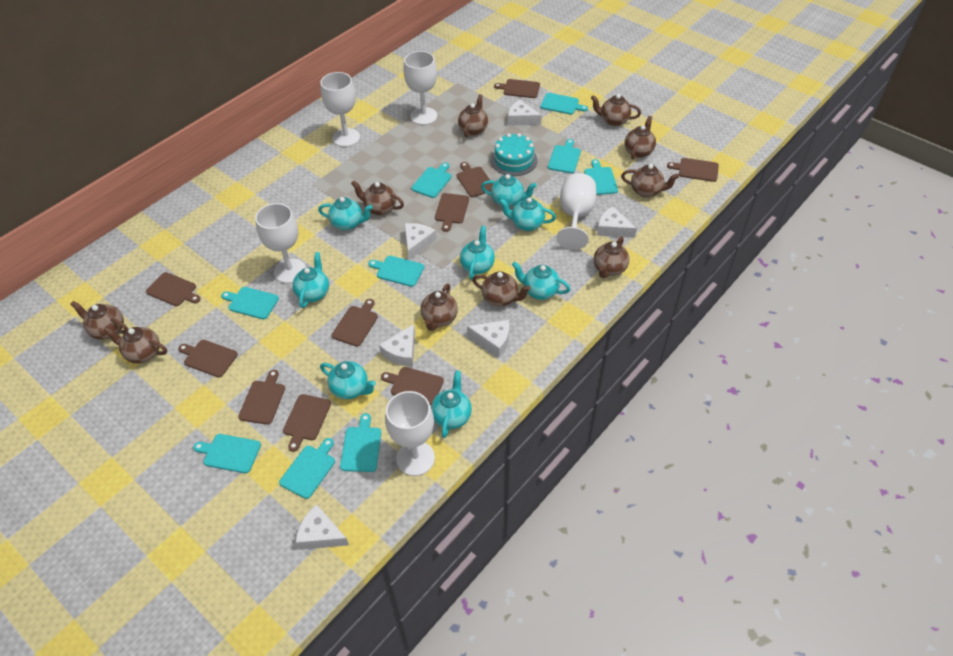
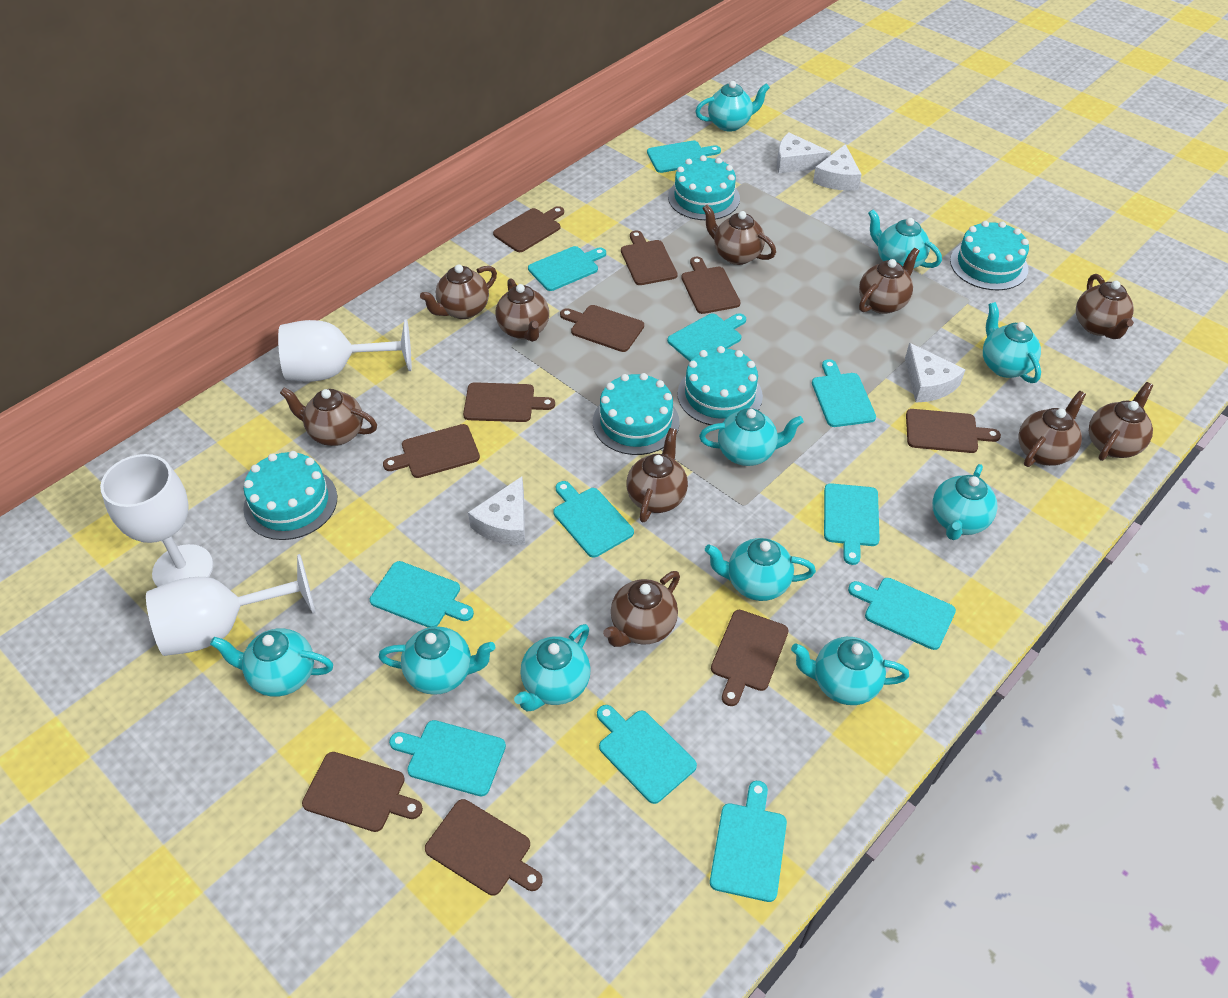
turquoise cake: 1 -> 5
turquoise cutting board: 9 -> 11
turquoise teapot: 8 -> 10
white cheese: 6 -> 4
white goblet: 5 -> 3

